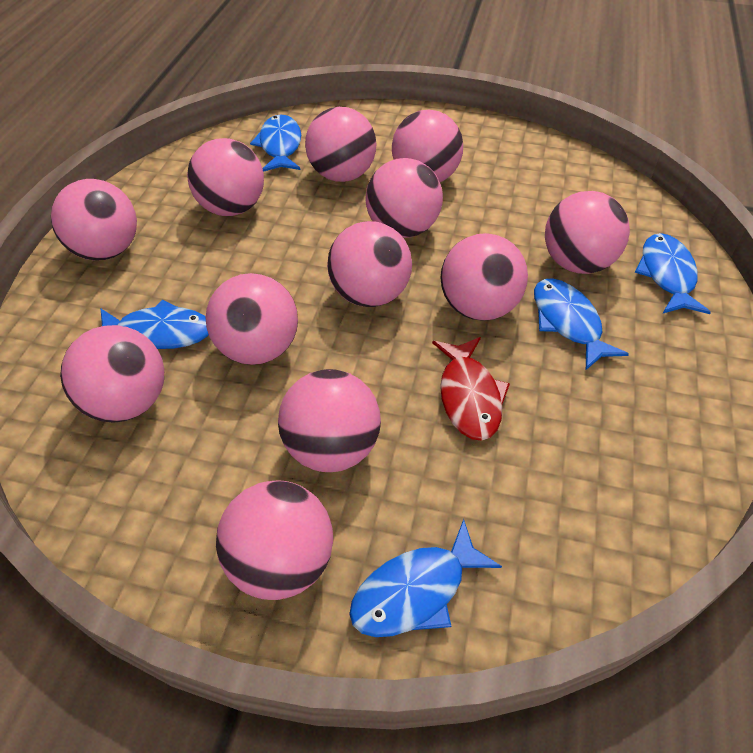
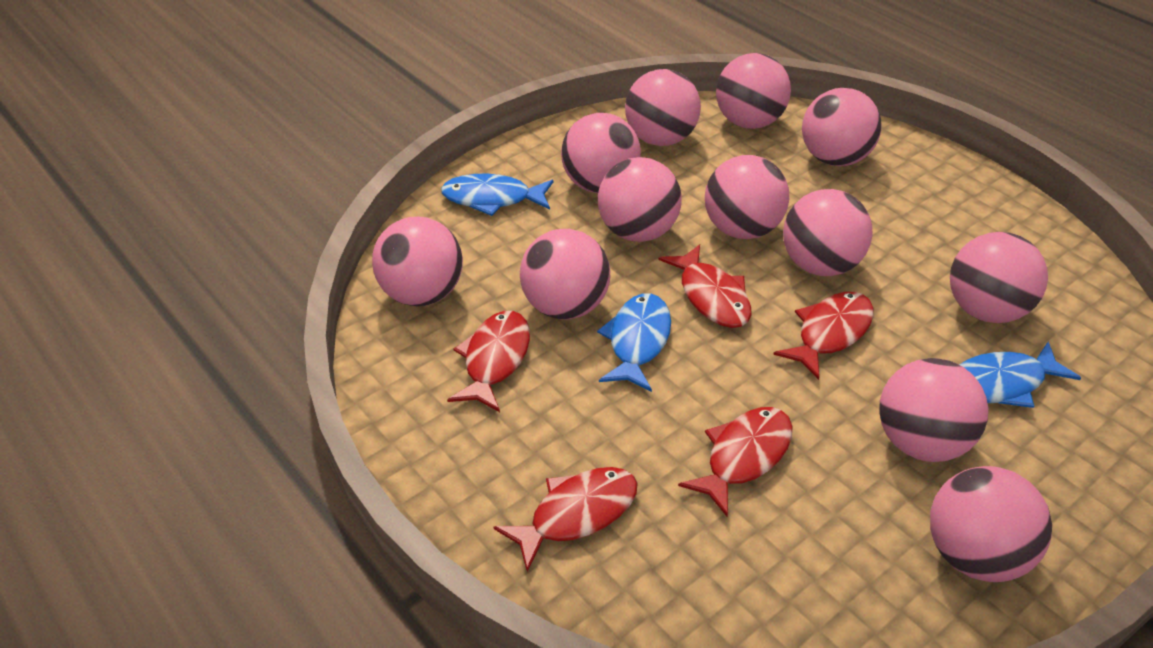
blue fish: 5 -> 3
red fish: 1 -> 5

